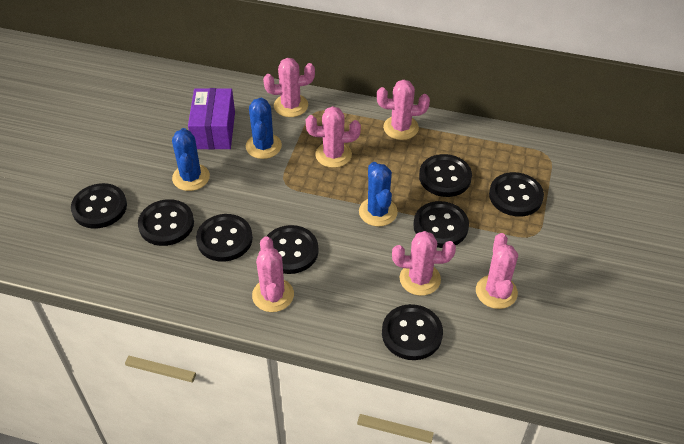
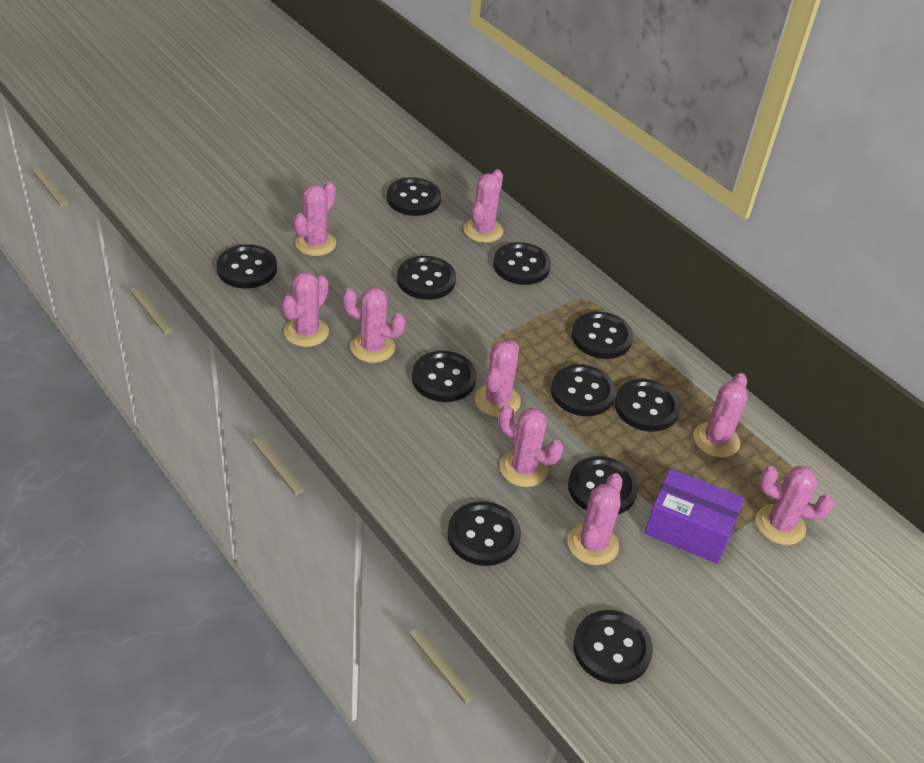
black button: 8 -> 11
blue cactus: 3 -> 0
pink cactus: 6 -> 9

